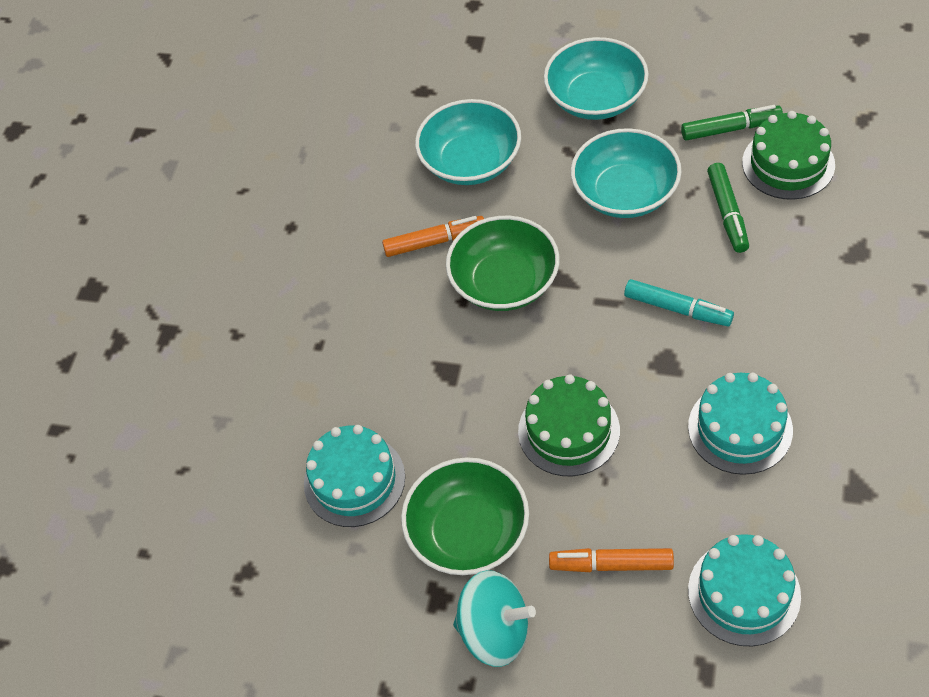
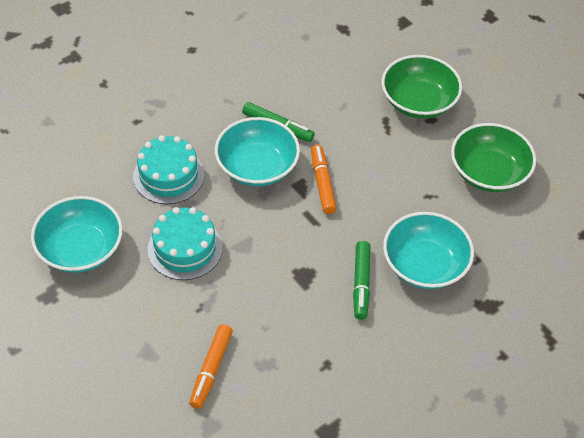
green cake: 2 -> 0
turquoise cake: 3 -> 2
turquoise marker: 1 -> 0
turquoise spinning top: 1 -> 0

